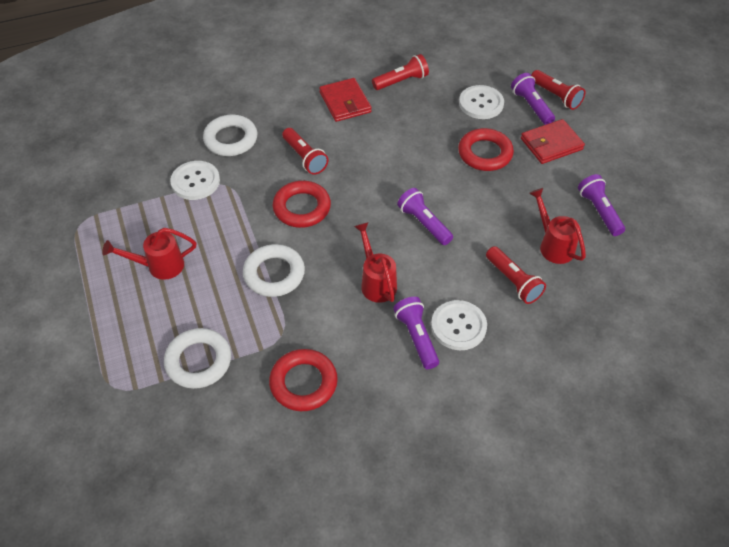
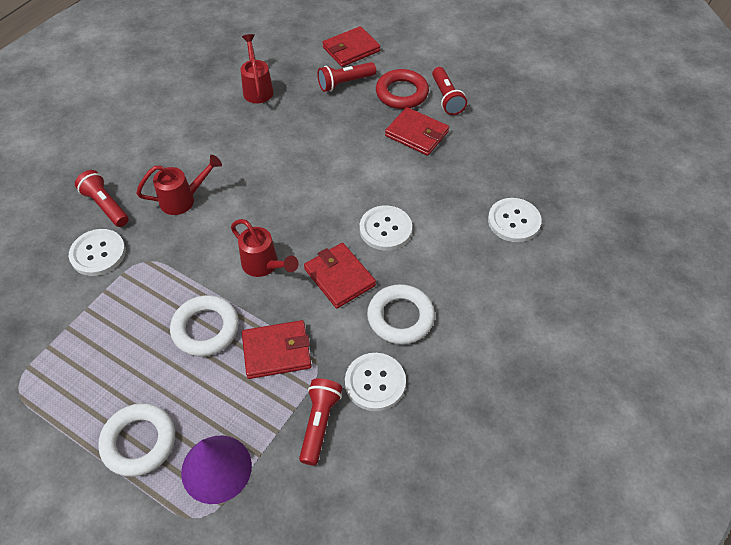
purple cone: 0 -> 1
purple flashlight: 4 -> 0
red ring: 3 -> 1
red wallet: 2 -> 4
white button: 3 -> 4

